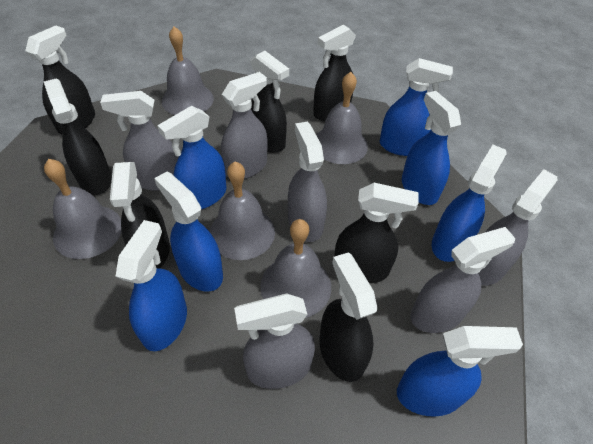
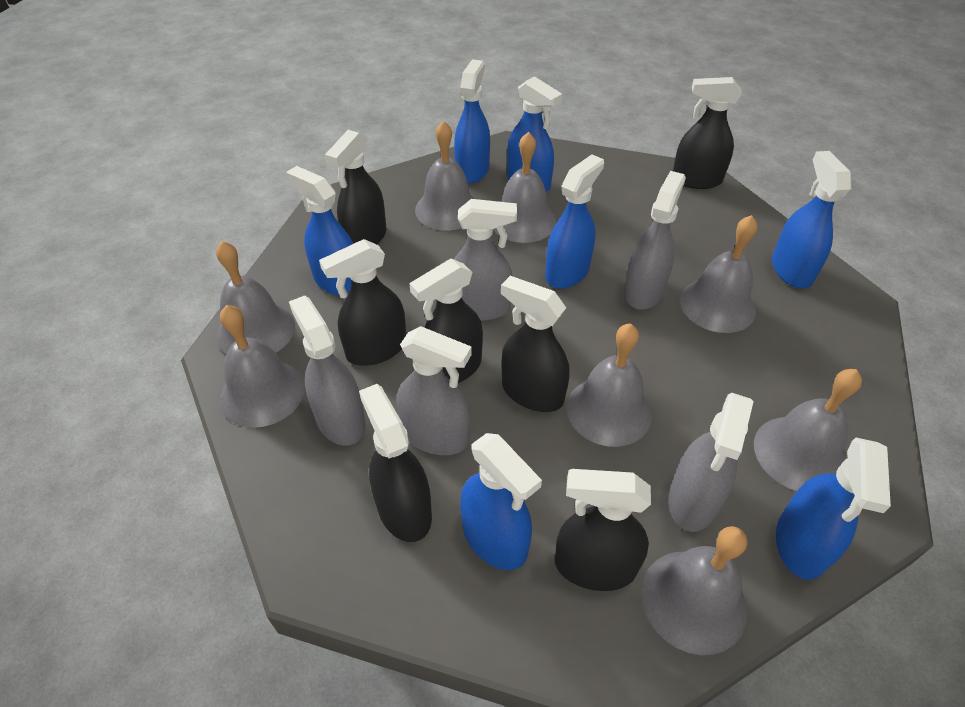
grey bell: 5 -> 8
grey spray bottle: 6 -> 5

